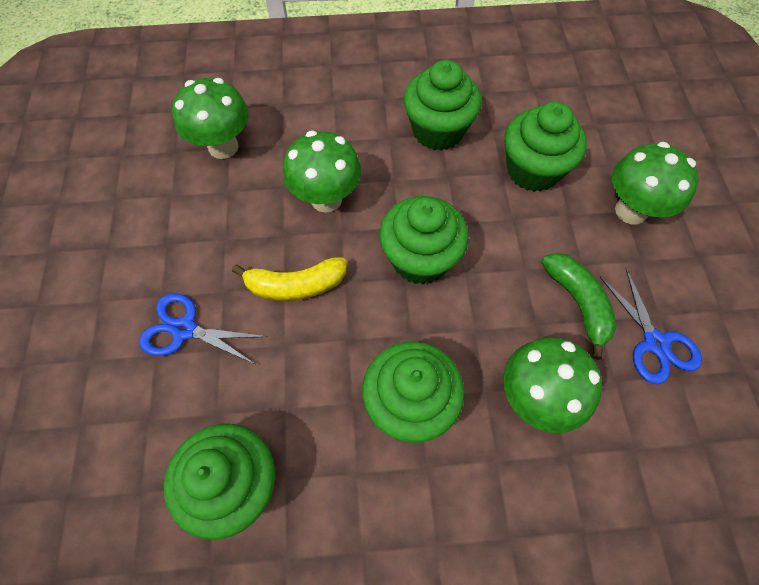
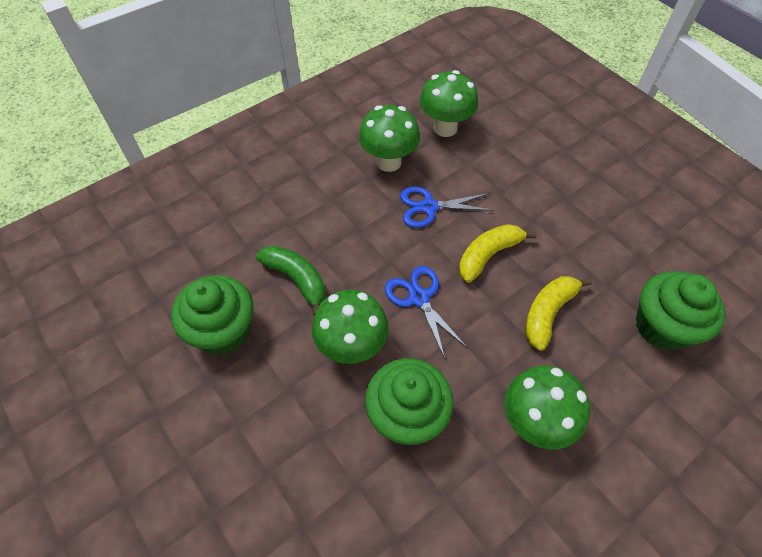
green cupcake: 5 -> 3
yellow banana: 1 -> 2

